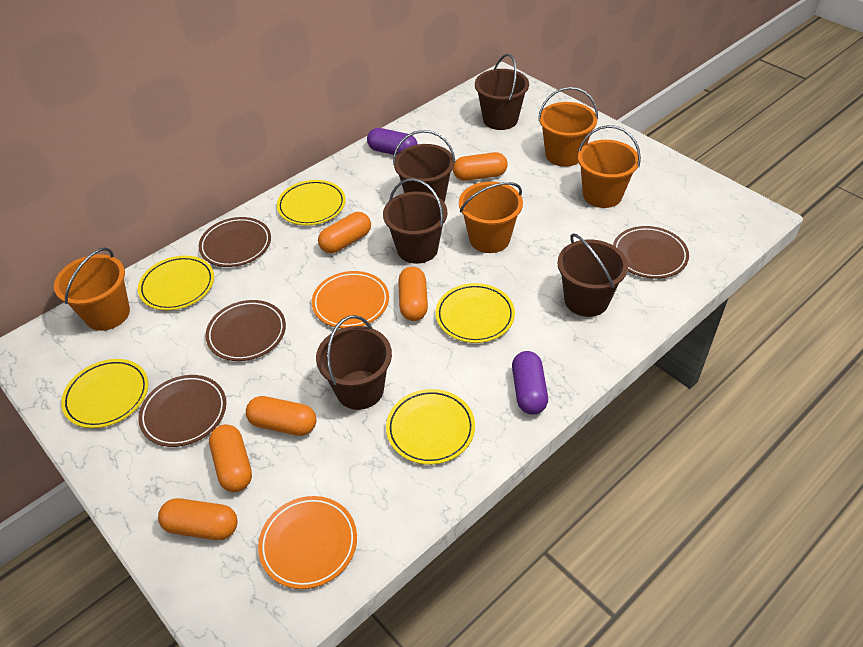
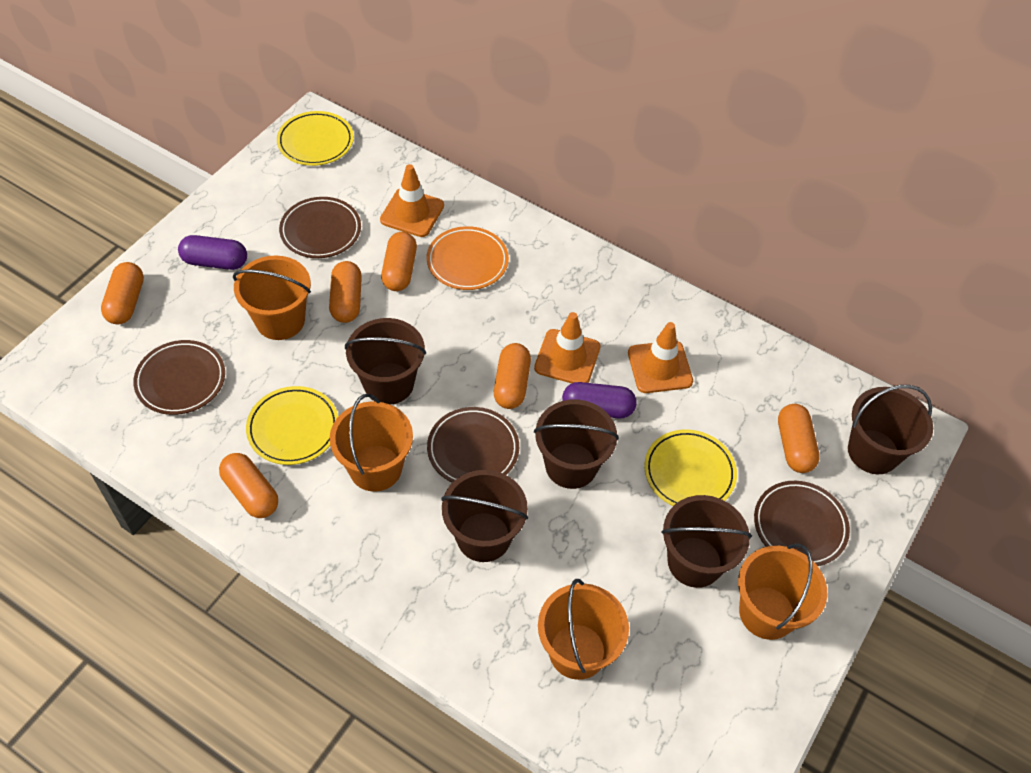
orange plate: 2 -> 1
orange traffic cone: 0 -> 3
yellow plate: 5 -> 3

